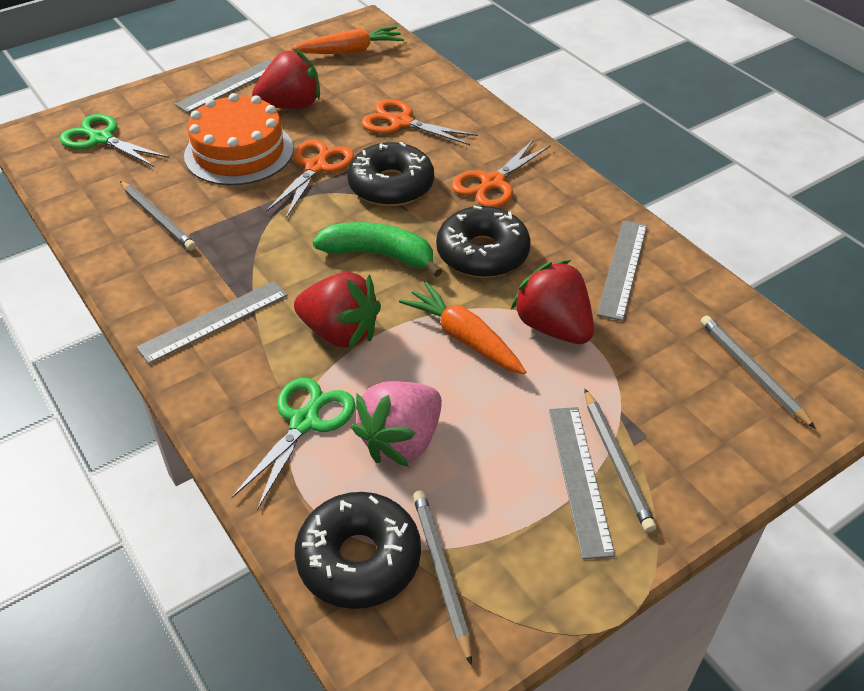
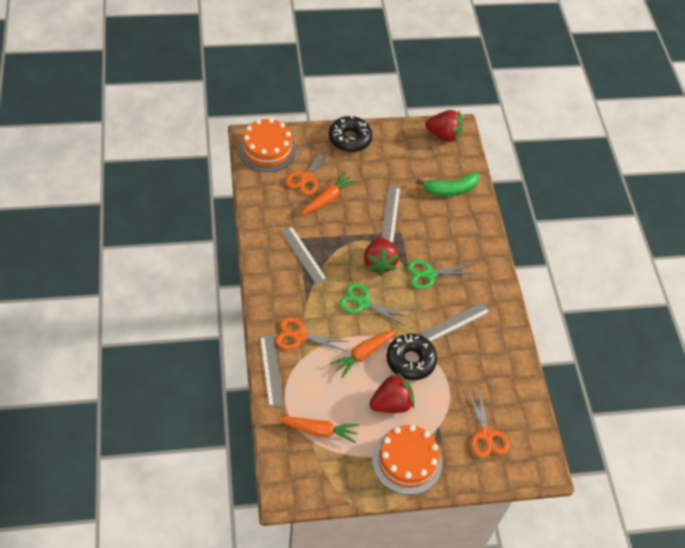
black donut: 3 -> 2
grey pencil: 4 -> 0
orange cake: 1 -> 2
orange carrot: 2 -> 3
pink strawberry: 1 -> 0

